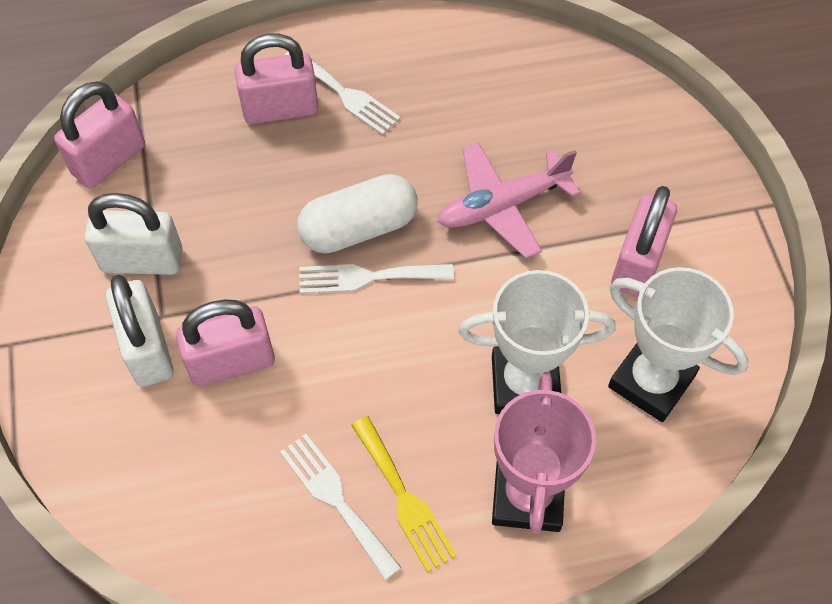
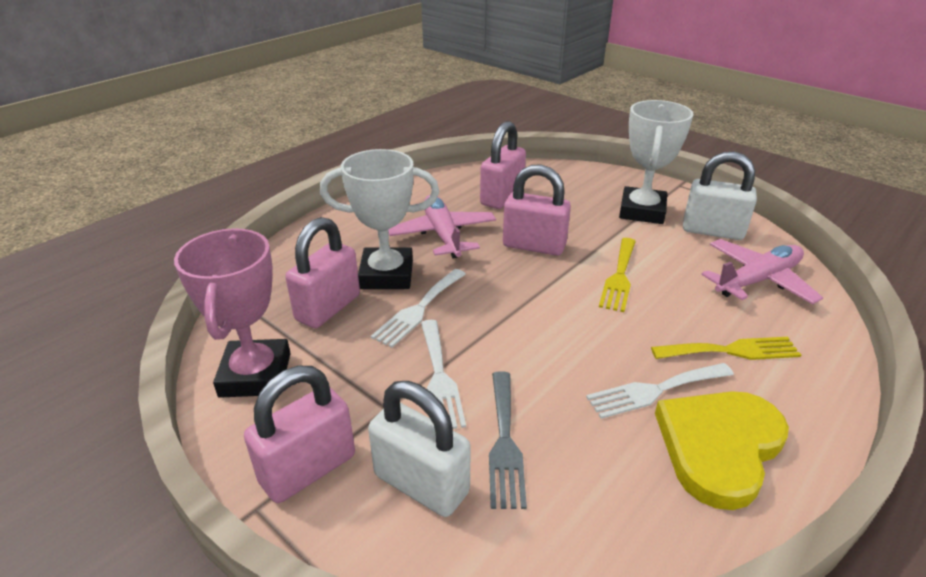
grey fork: 0 -> 1
pink plane: 1 -> 2
white capsule: 1 -> 0
yellow fork: 1 -> 2
yellow heart: 0 -> 1

